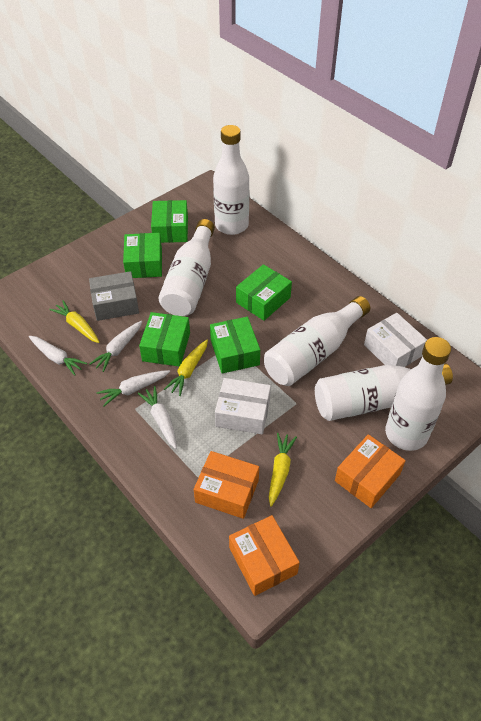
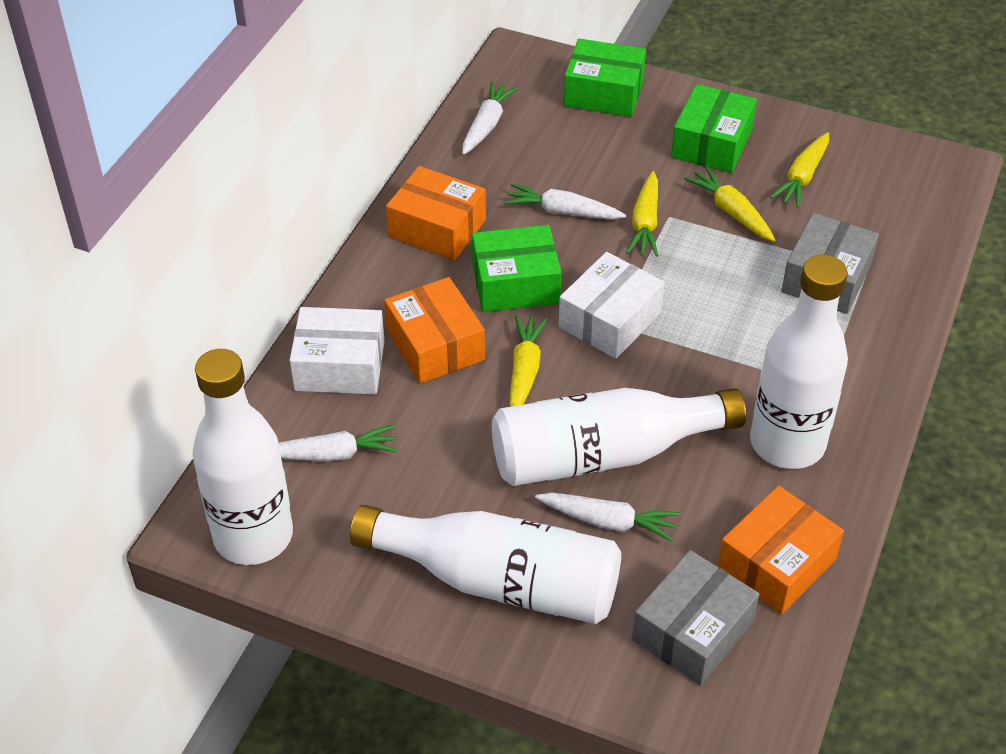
green box: 5 -> 3
grey box: 1 -> 2
white bottle: 5 -> 4
yellow carrot: 3 -> 4

